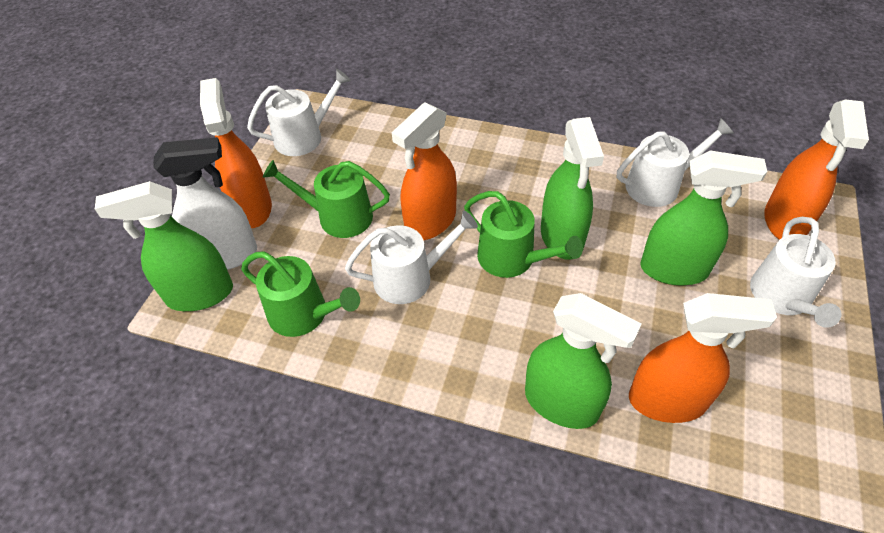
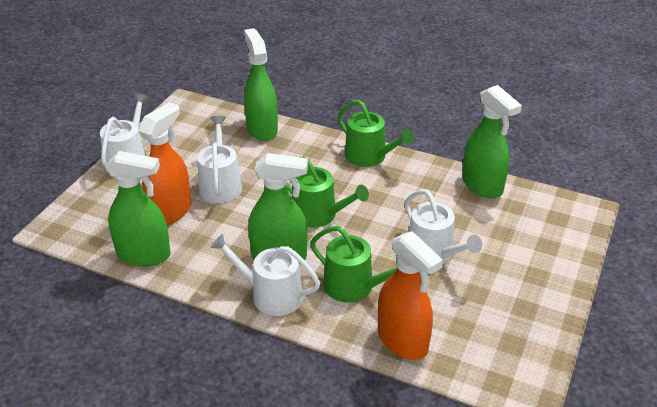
orange spray bottle: 4 -> 2
white spray bottle: 1 -> 0

